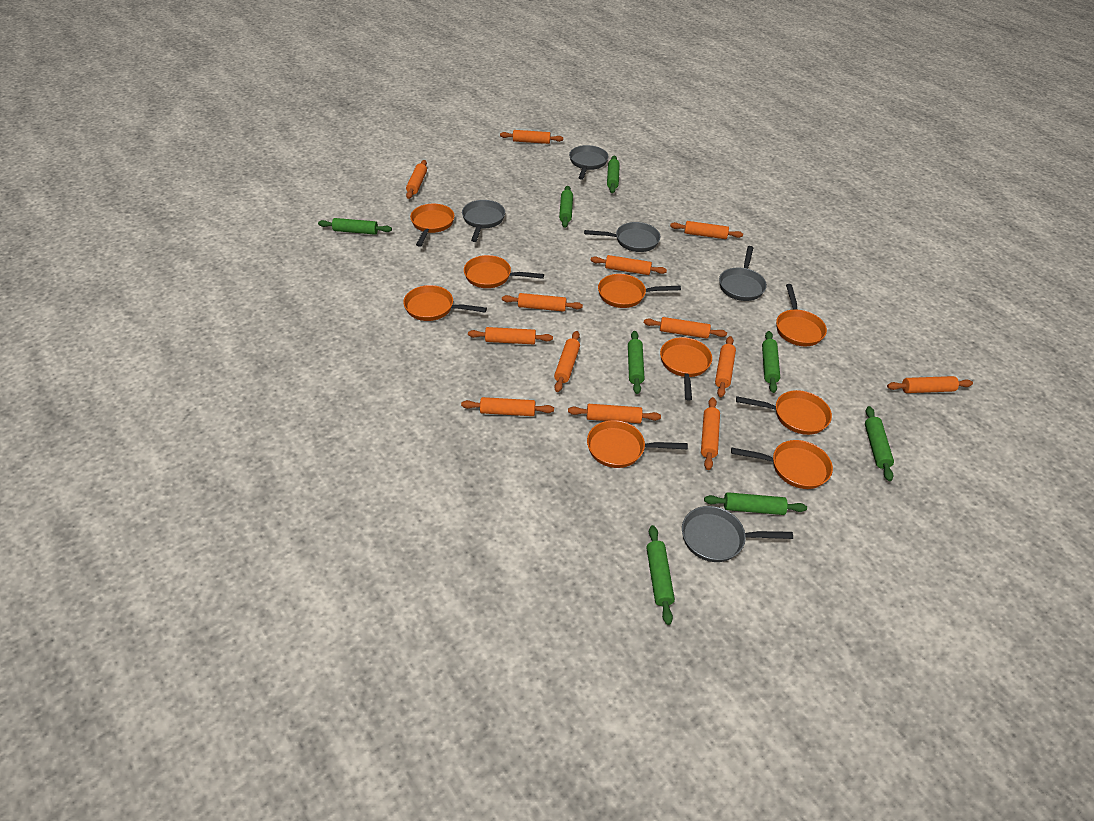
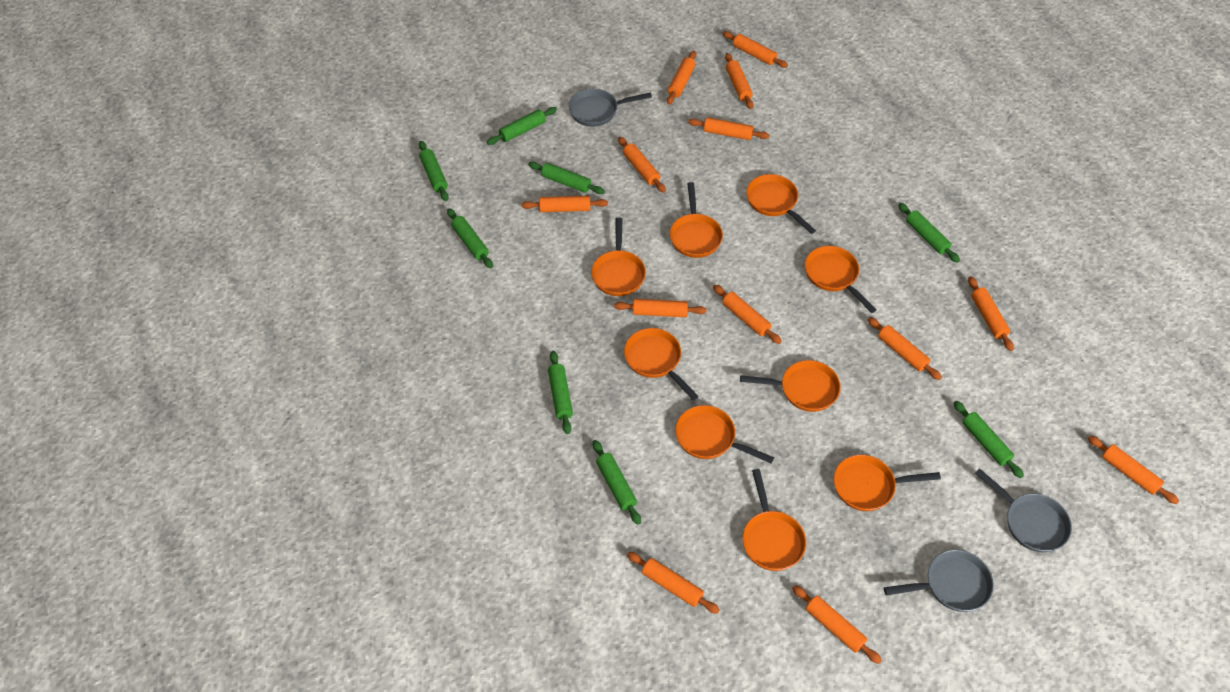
grey pan: 5 -> 3

